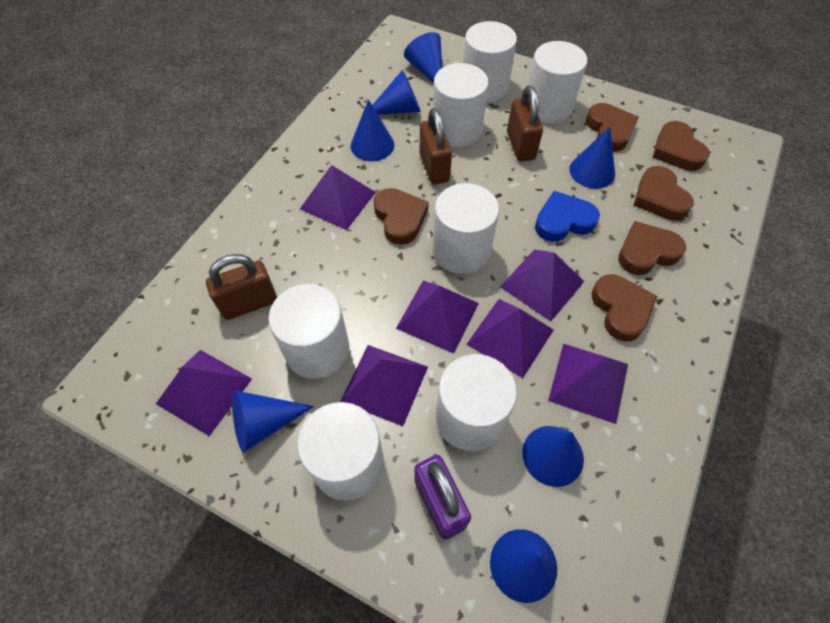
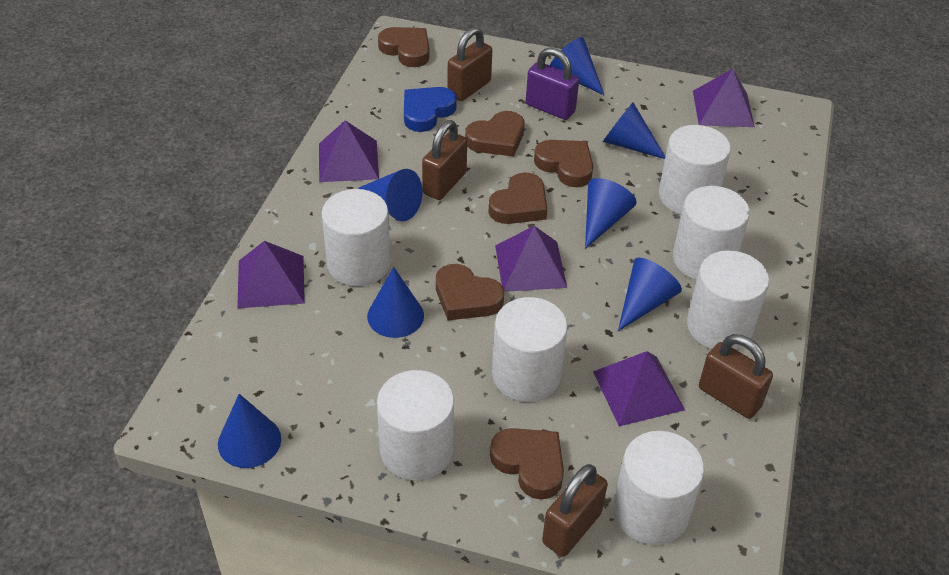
brown padlock: 3 -> 4
purple pyramid: 7 -> 5

